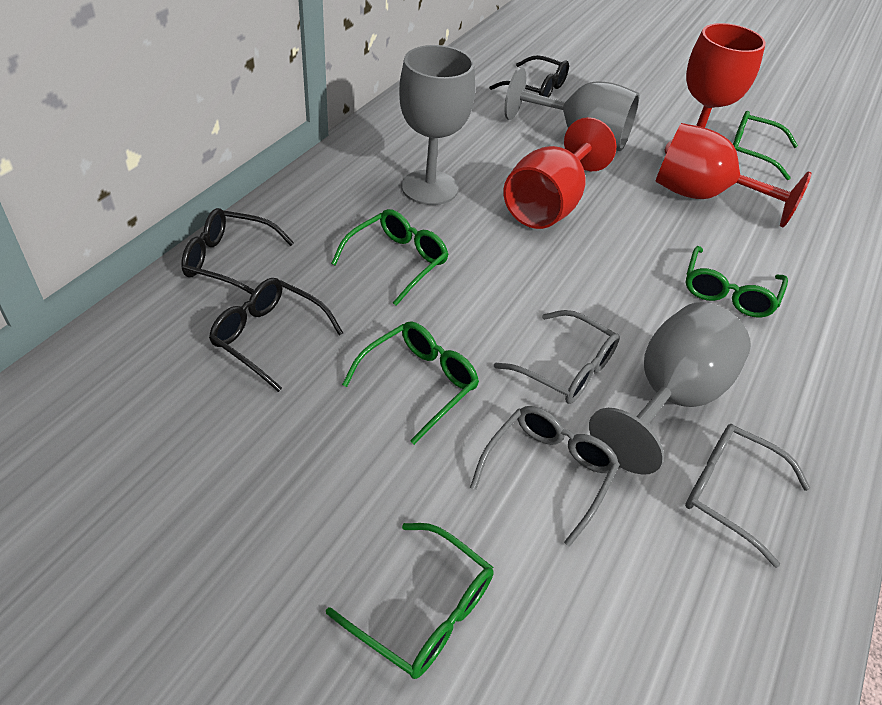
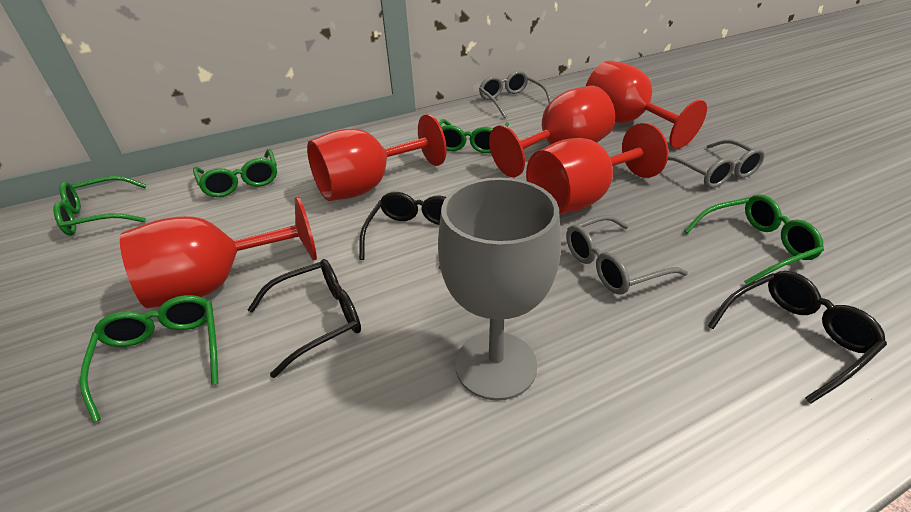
grey goblet: 3 -> 1
red goblet: 3 -> 5

